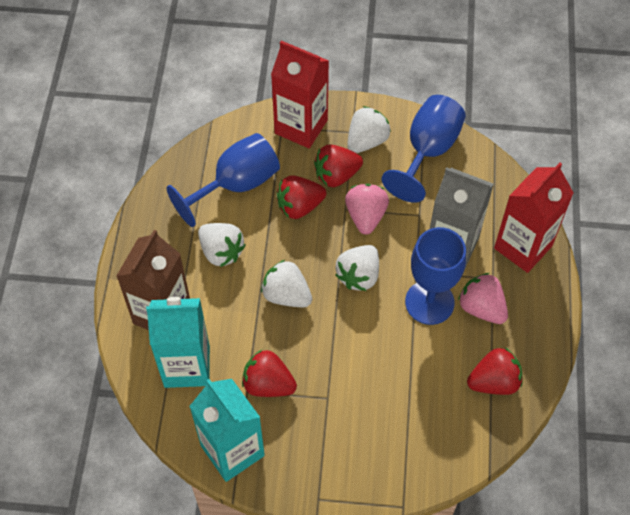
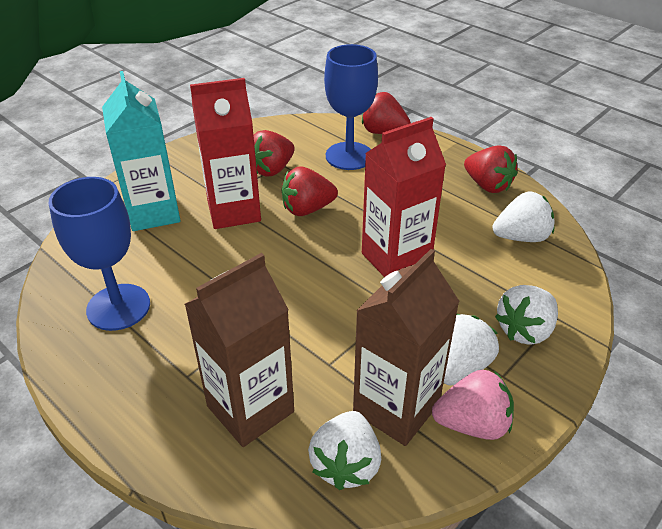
blue goblet: 3 -> 2
brown carton: 1 -> 2
grey carton: 1 -> 0
pink strawberry: 2 -> 1
turquoise carton: 2 -> 1

